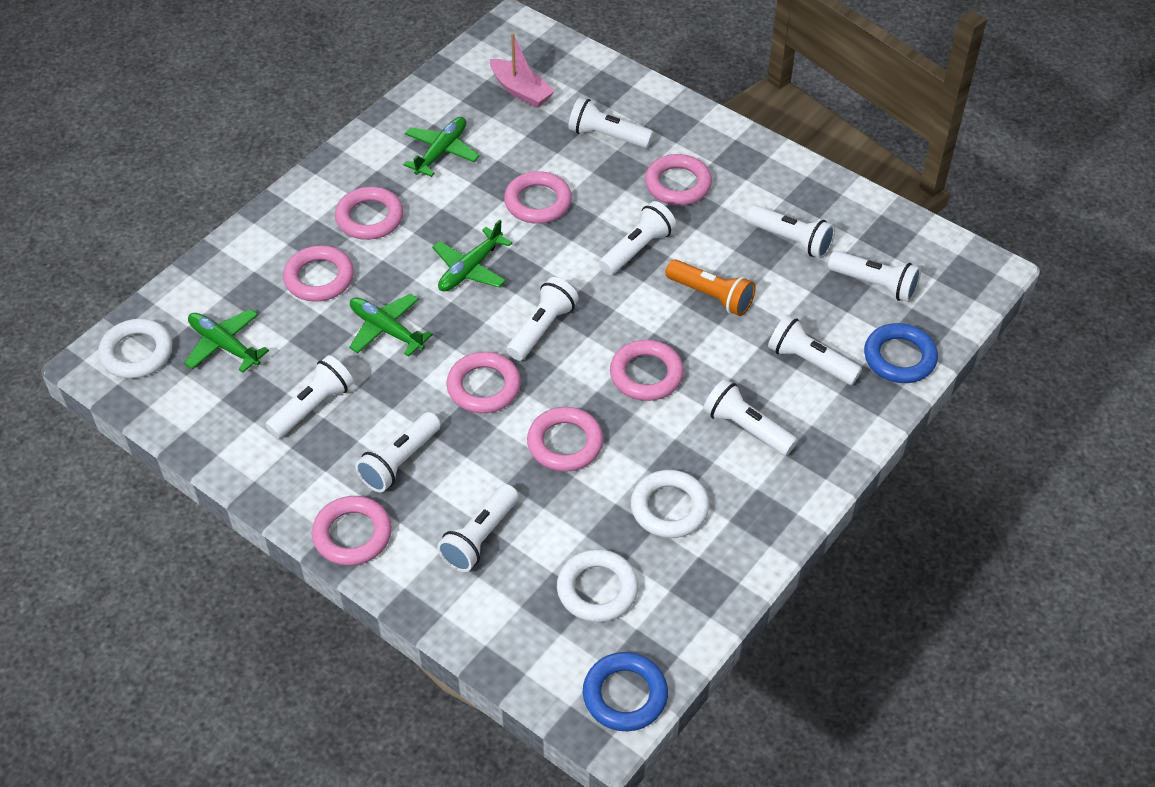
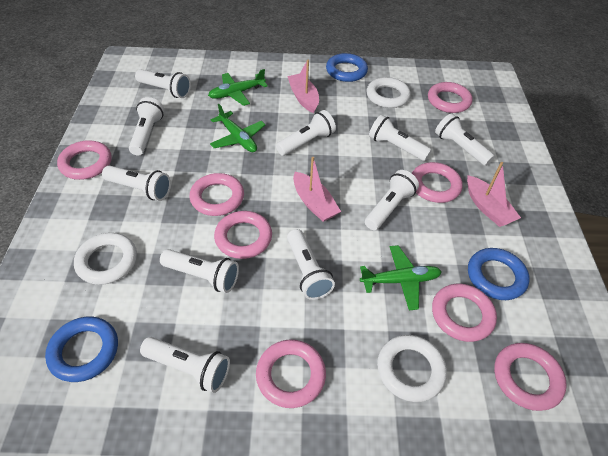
blue ring: 2 -> 3
green plane: 4 -> 3
orange flashlight: 1 -> 0
pink boat: 1 -> 3

